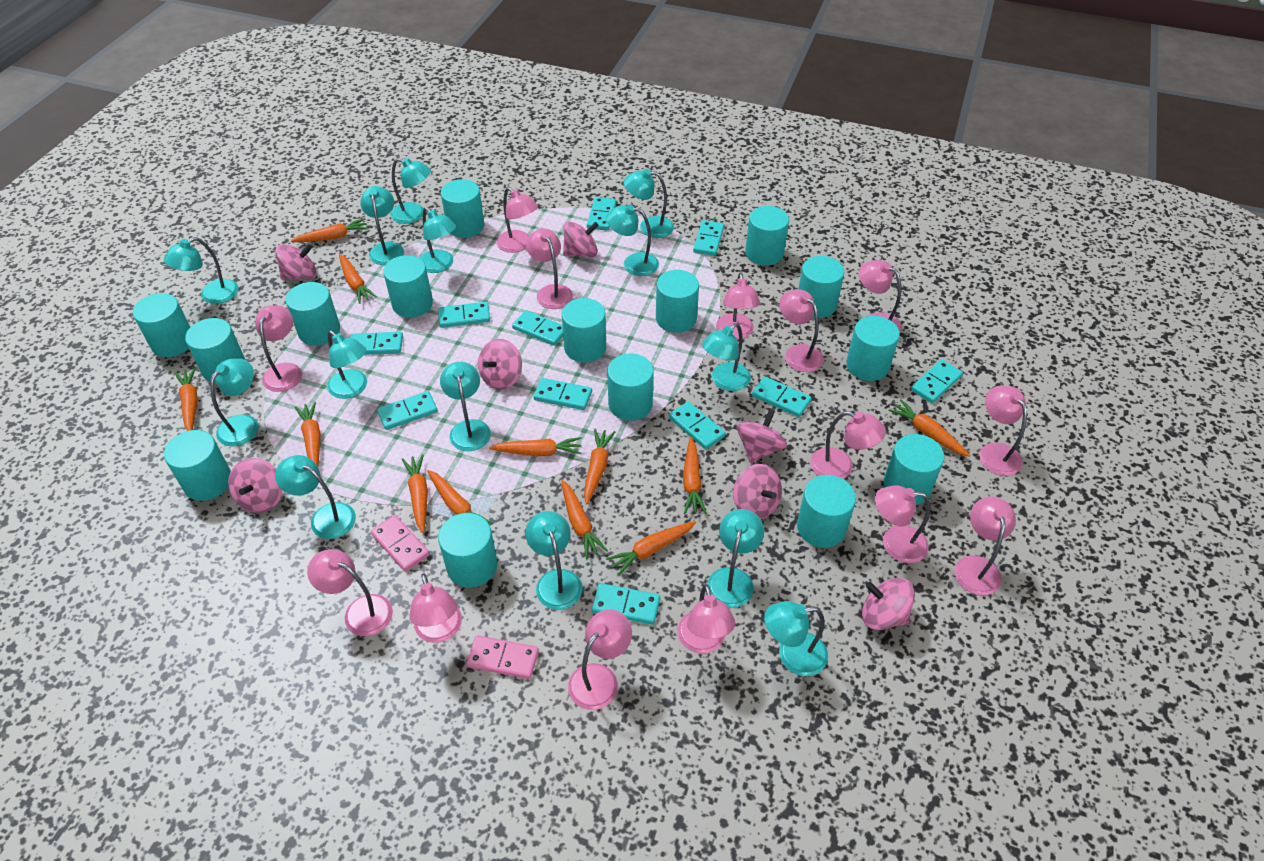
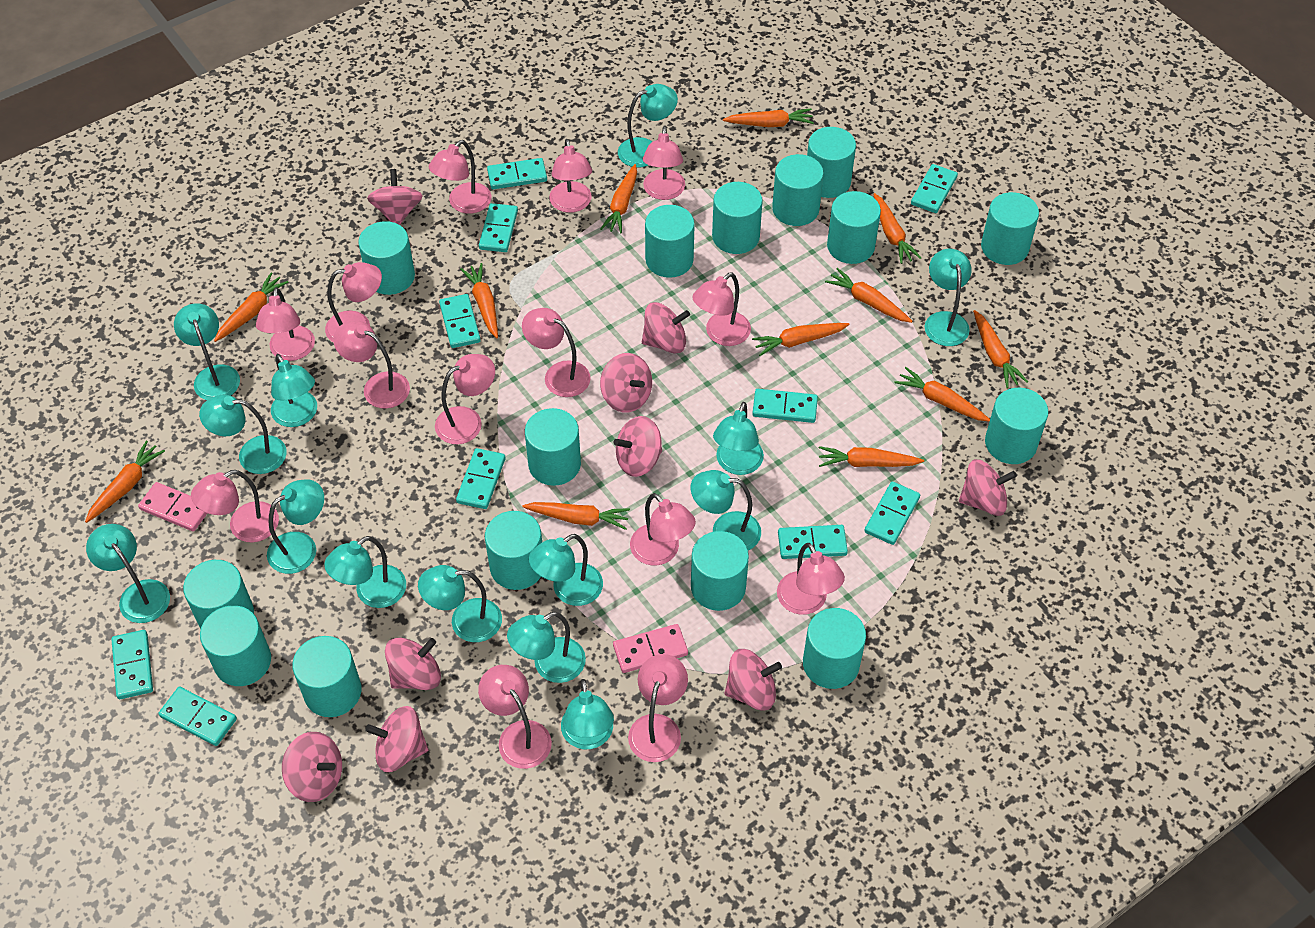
pink spinning top: 7 -> 9
turquoise domino: 11 -> 10

